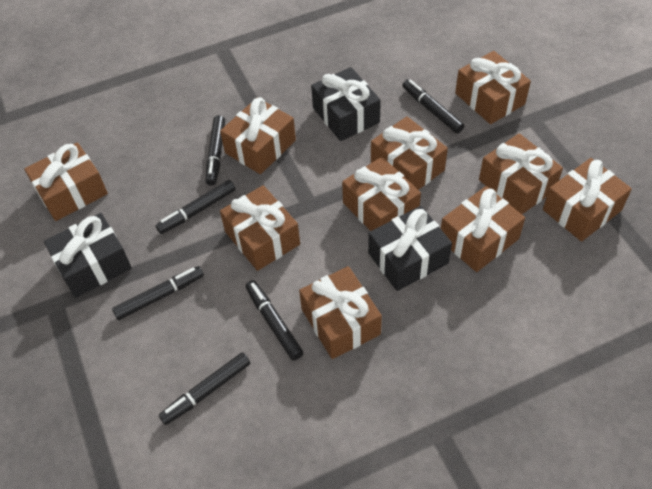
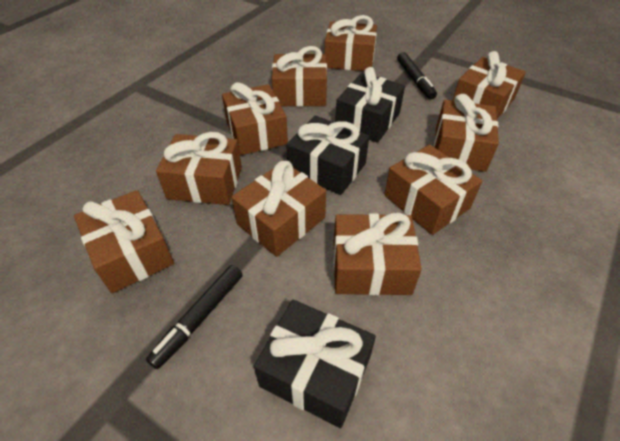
black marker: 6 -> 2

